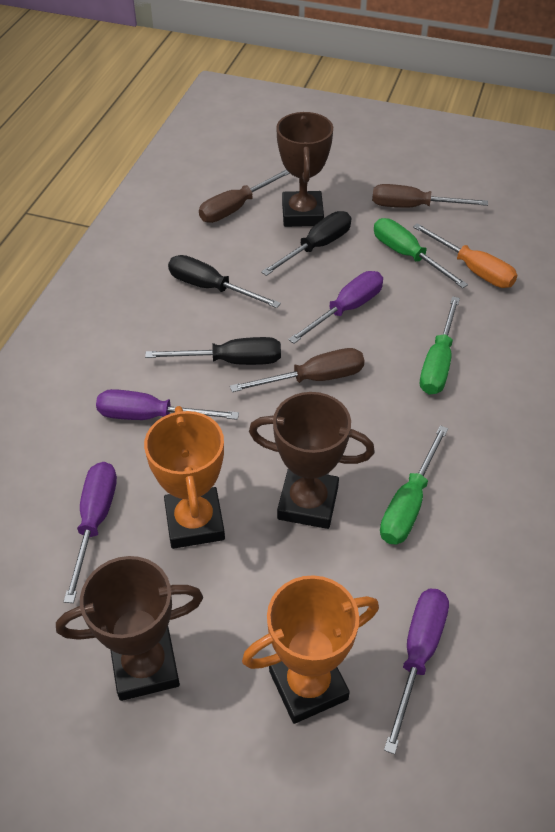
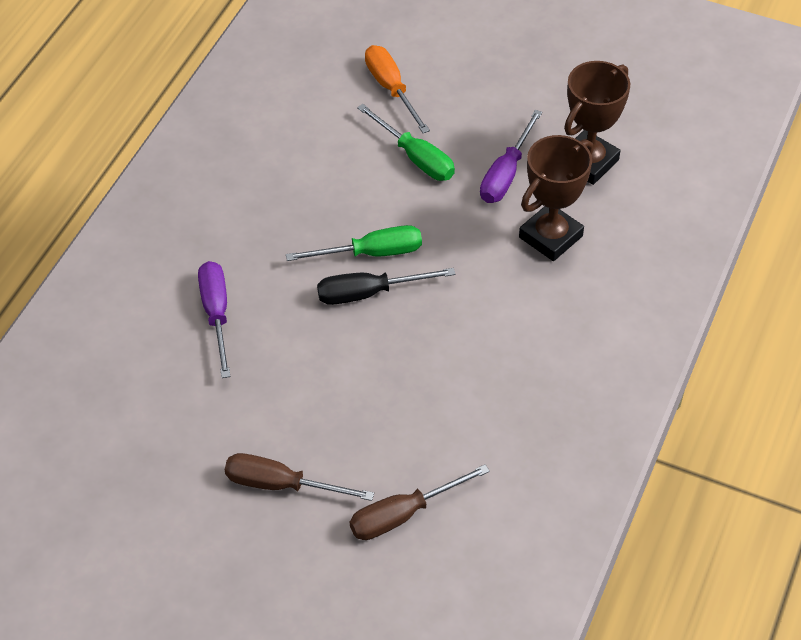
black screwdriver: 3 -> 1
brown screwdriver: 3 -> 2
brown trophy: 3 -> 2
green screwdriver: 3 -> 2
orange trophy: 2 -> 0
purple screwdriver: 4 -> 2

